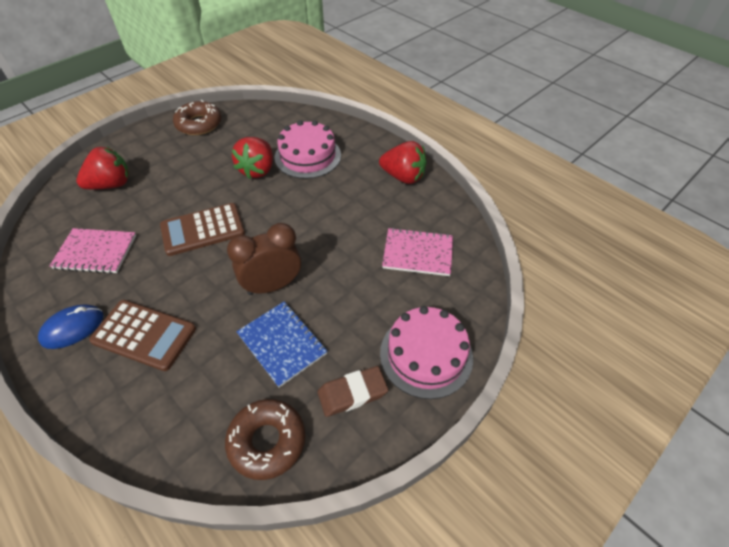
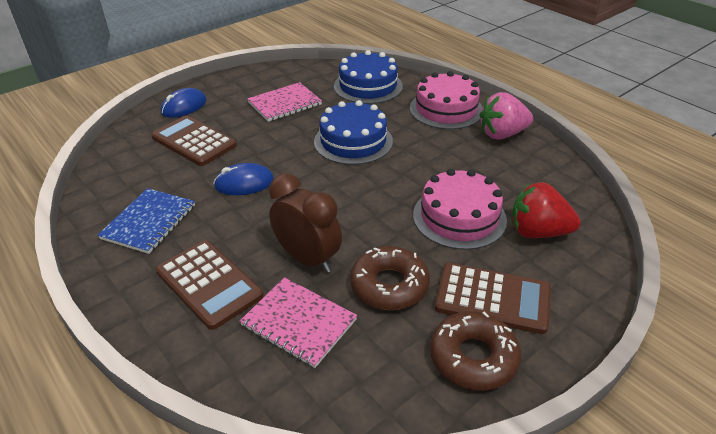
blue cake: 0 -> 2
blue mouse: 1 -> 2
brown calculator: 2 -> 3
brown eraser: 1 -> 0
pink strawberry: 0 -> 1
red strawberry: 3 -> 1

